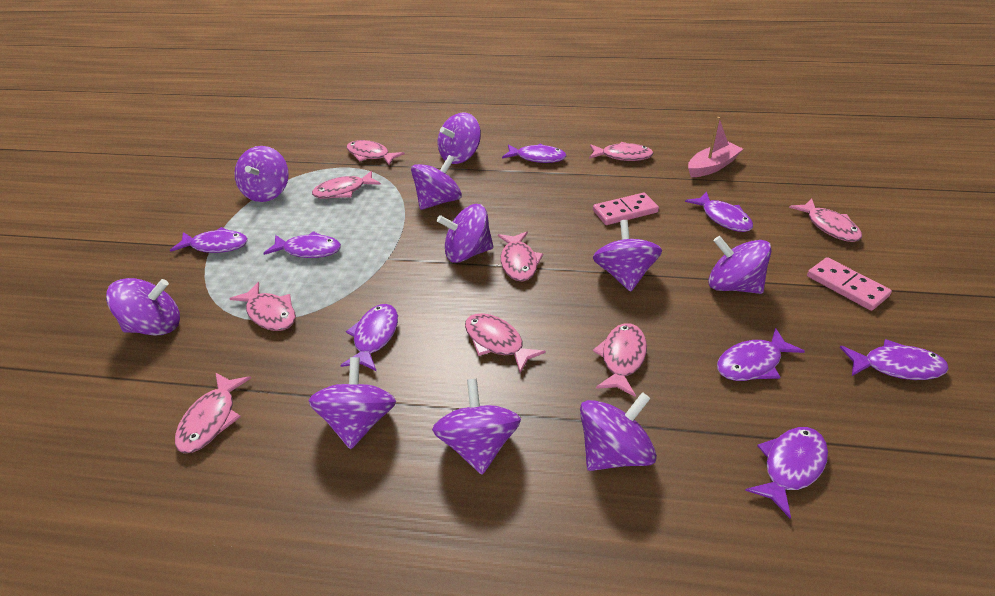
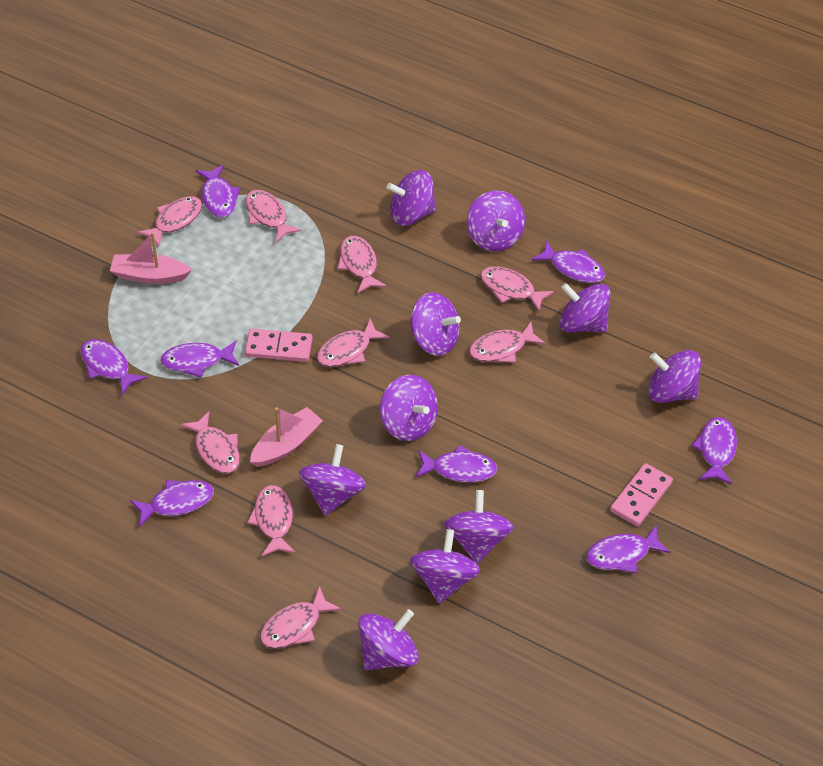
pink boat: 1 -> 2

